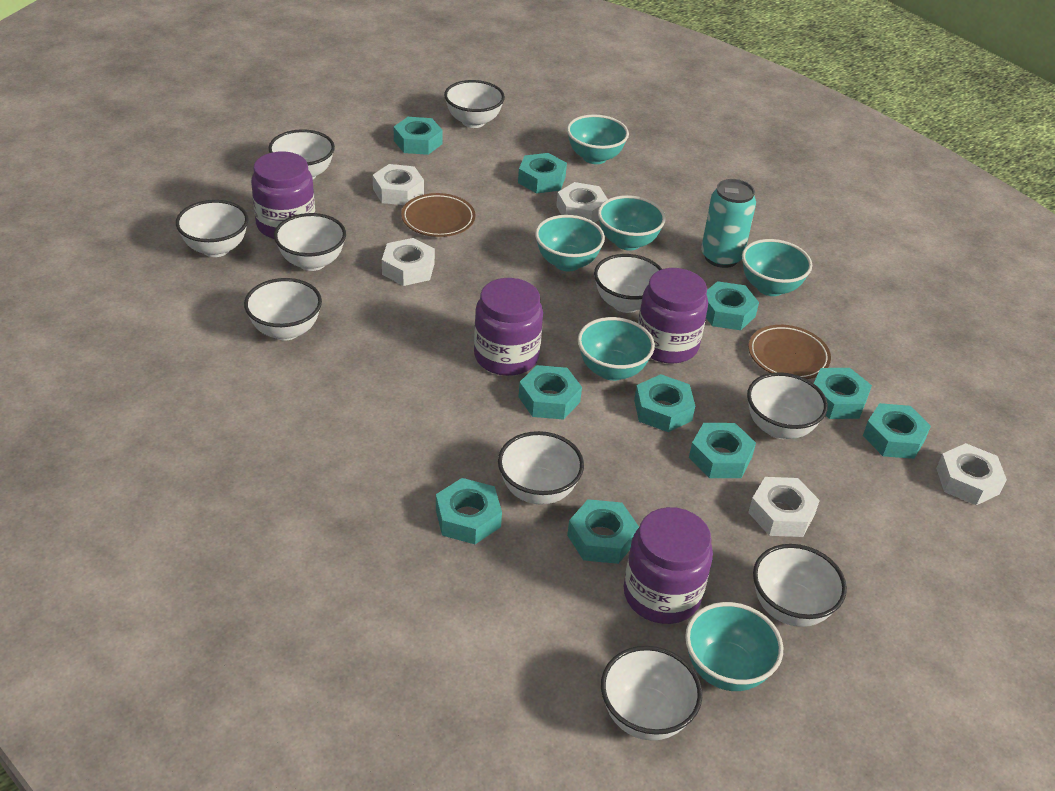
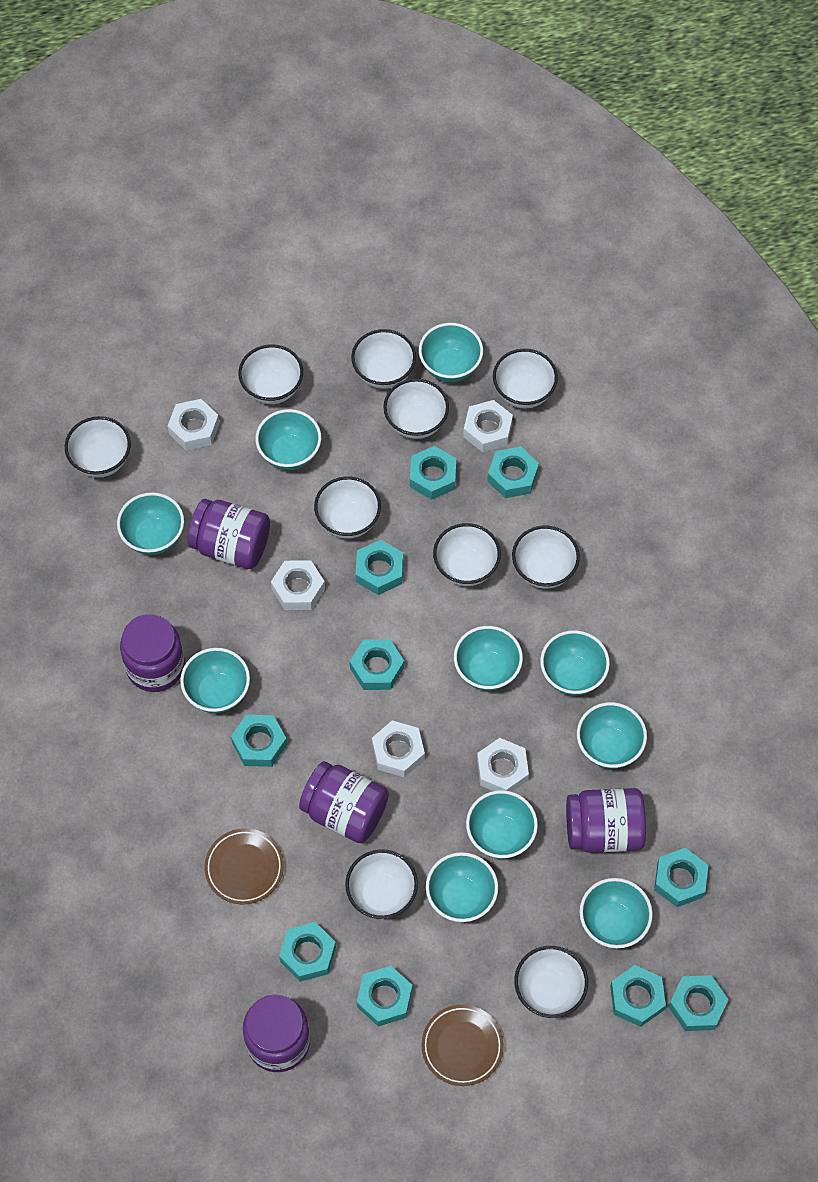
purple jar: 4 -> 5
turquoise bowl: 6 -> 10
turquoise can: 1 -> 0

